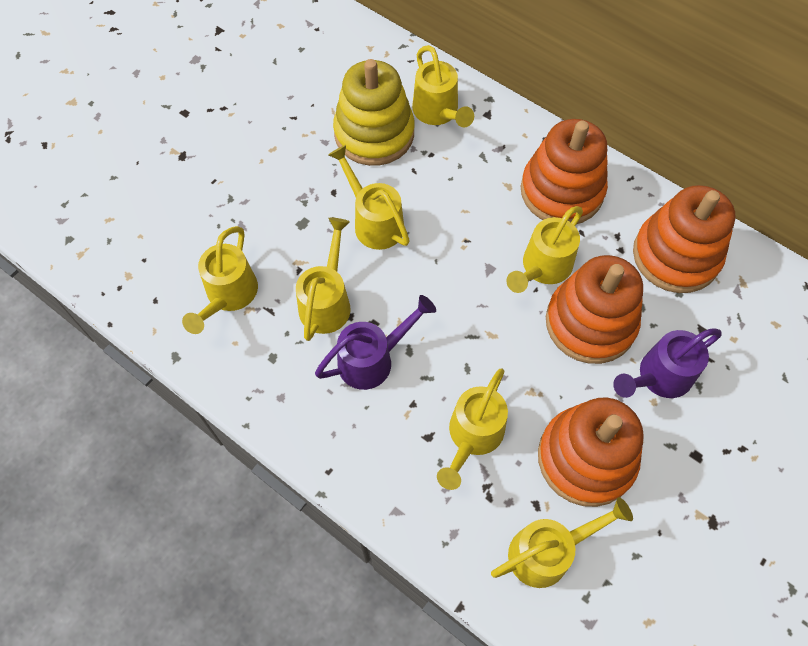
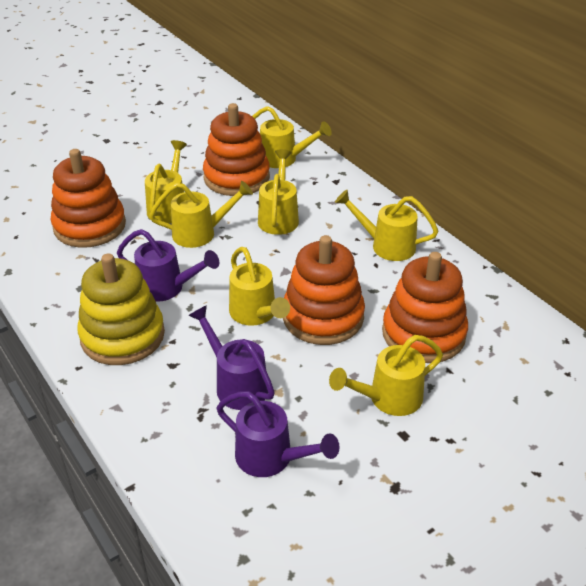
purple watering can: 2 -> 3

